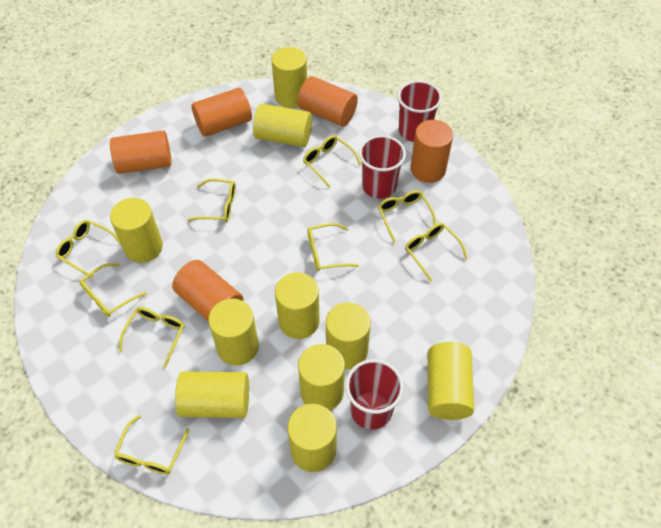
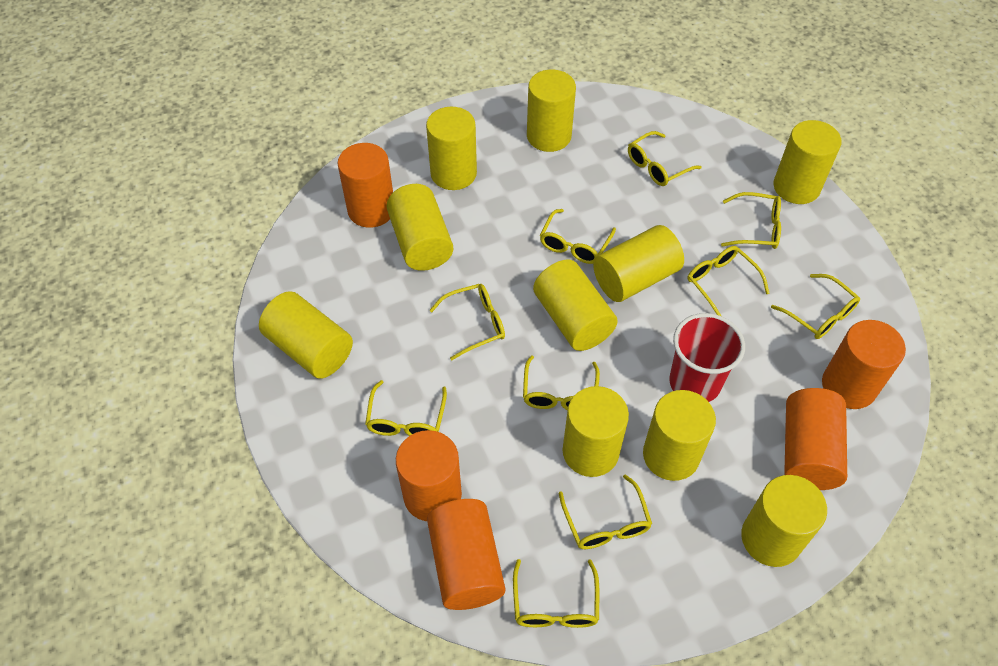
red cup: 3 -> 1
yellow glasses: 9 -> 10

